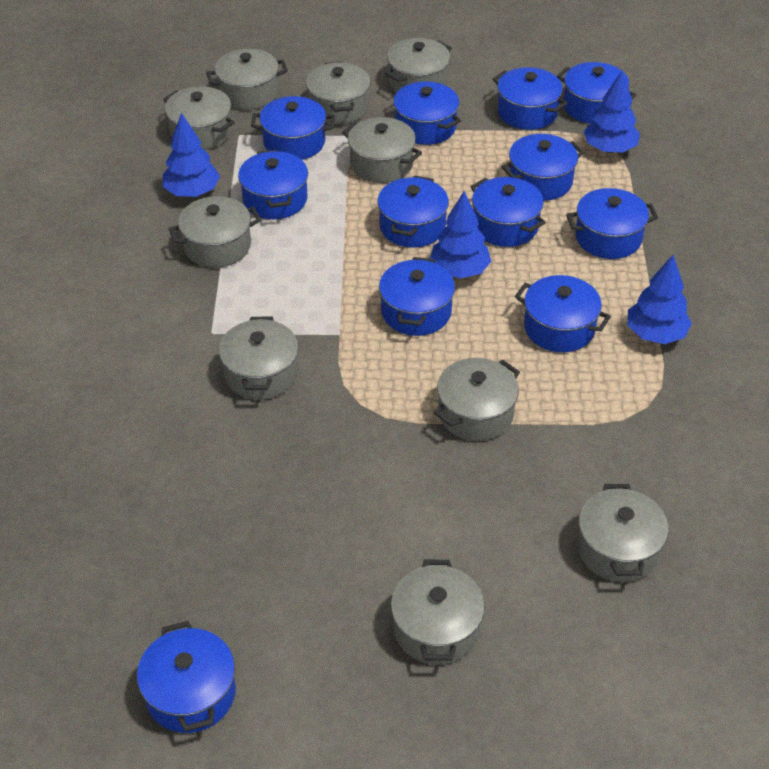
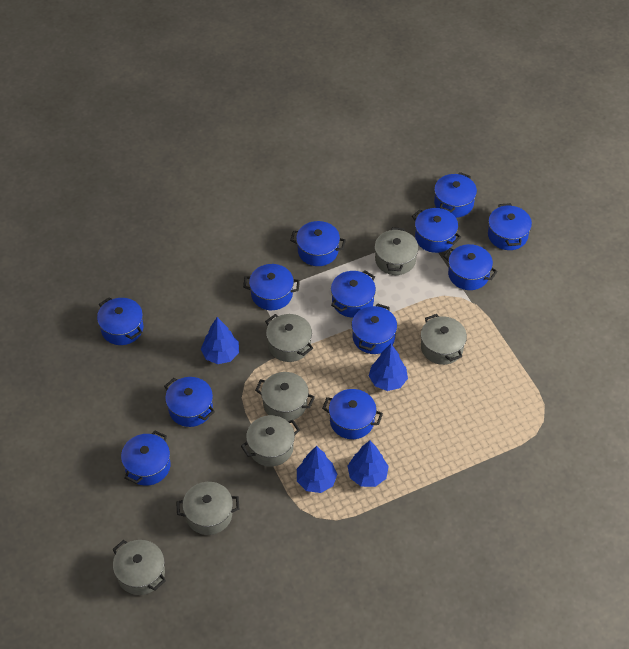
grey pot: 10 -> 7

